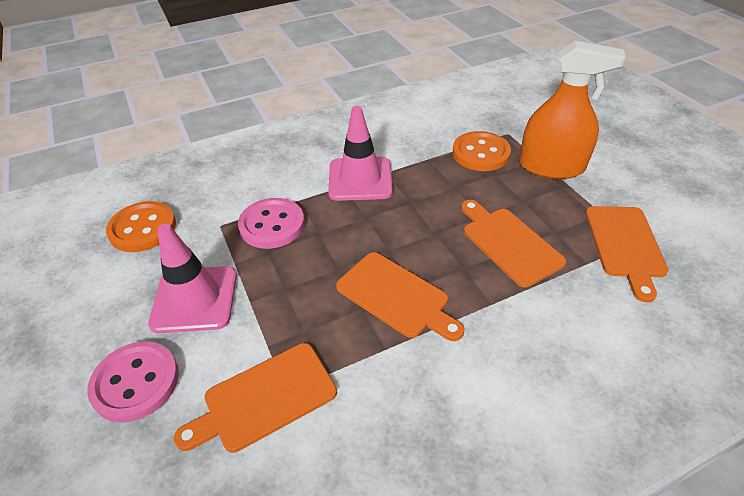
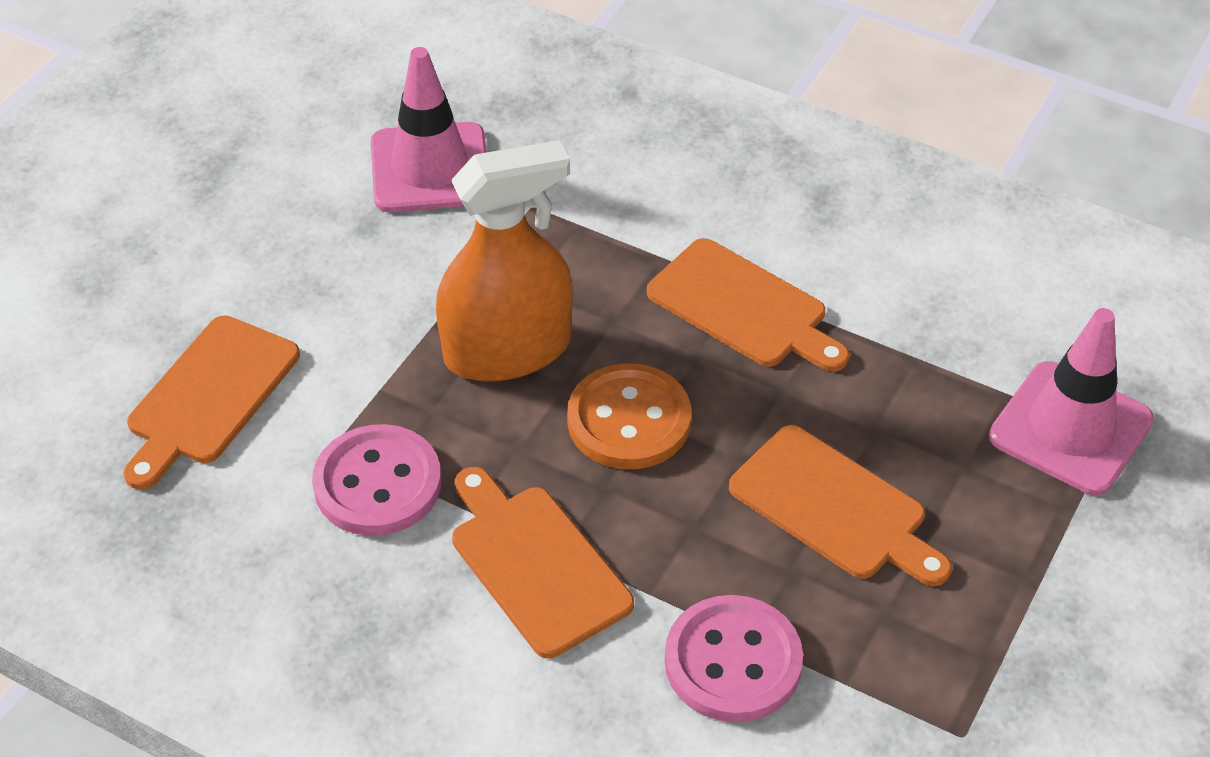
orange button: 2 -> 1

